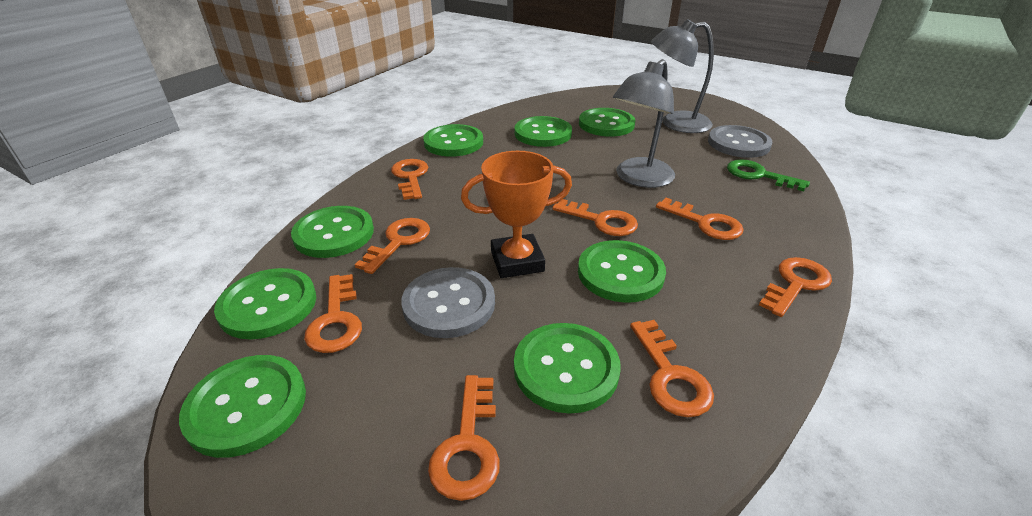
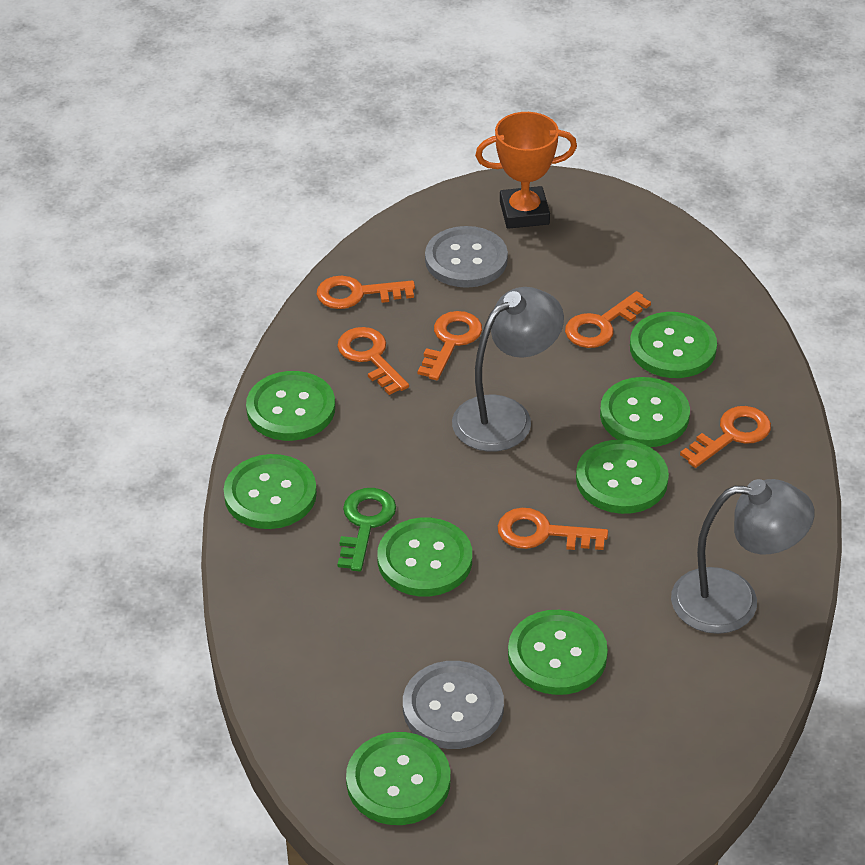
orange key: 8 -> 6

